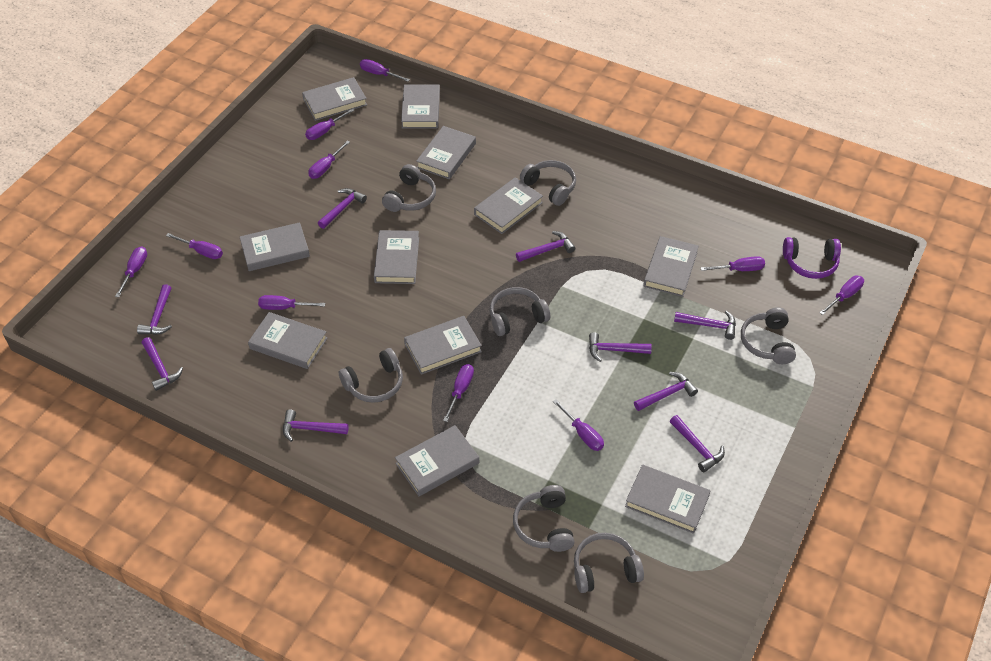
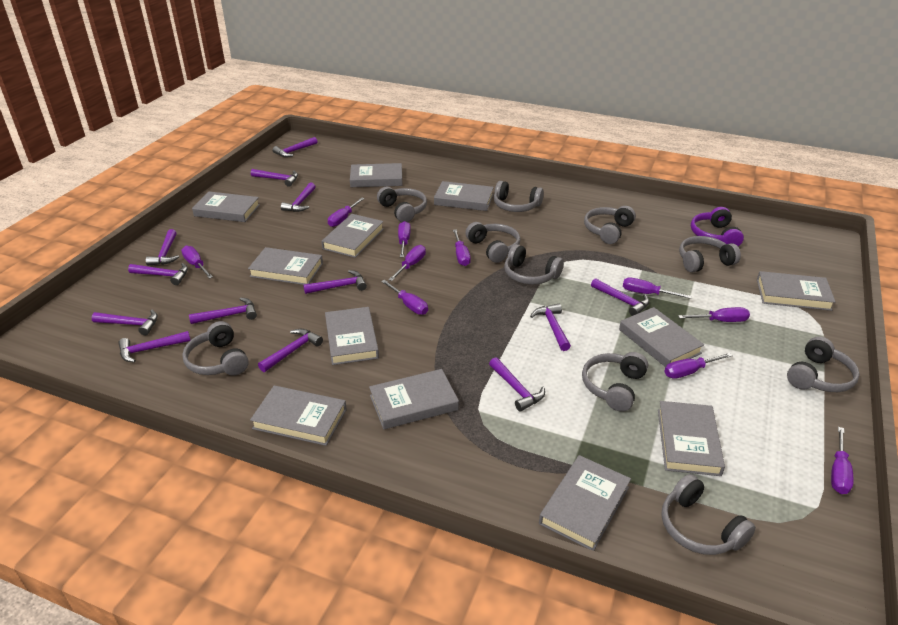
grey book: 11 -> 12
grey headphones: 7 -> 10
purple hammer: 9 -> 13

